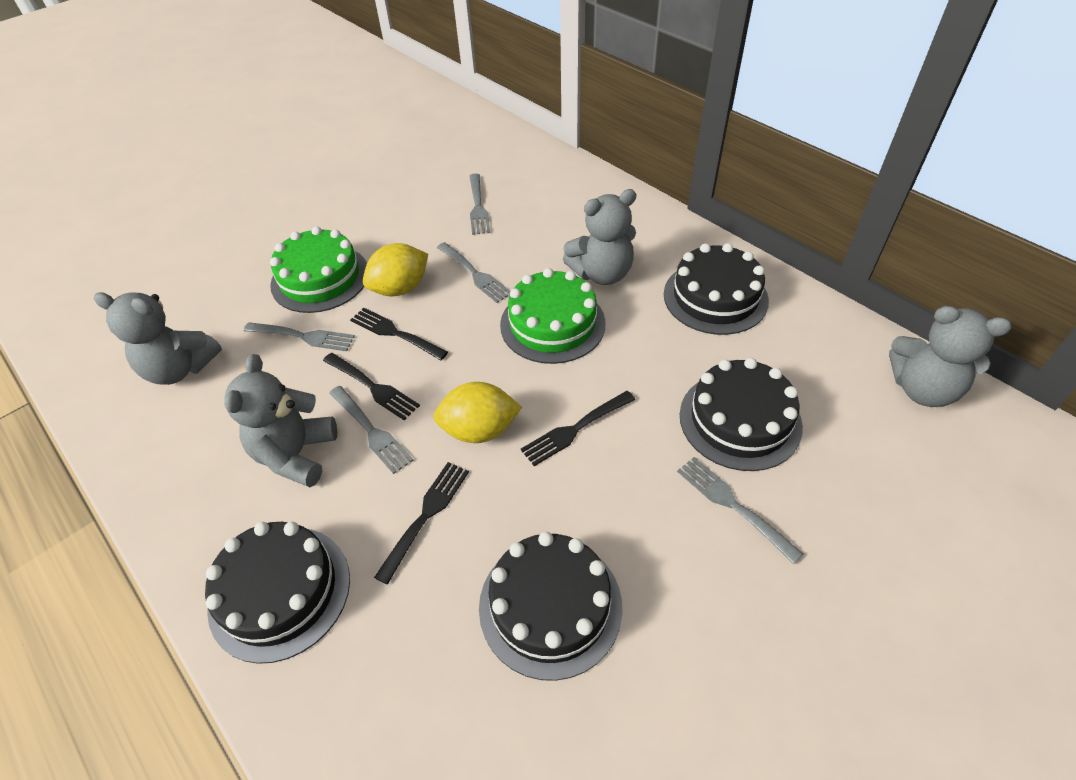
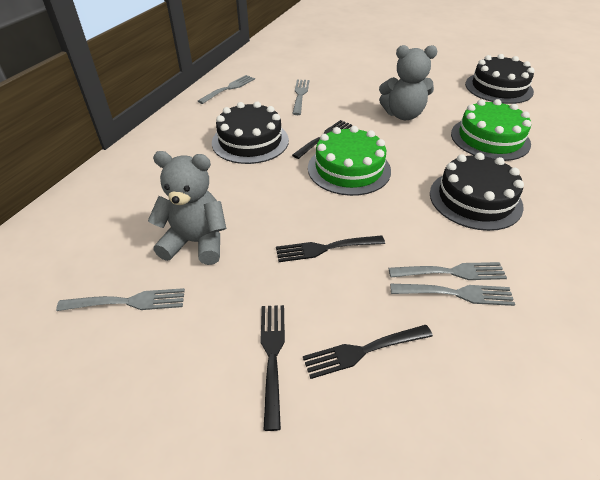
black cake: 4 -> 3
grey teddy bear: 4 -> 2
yellow lemon: 2 -> 0

